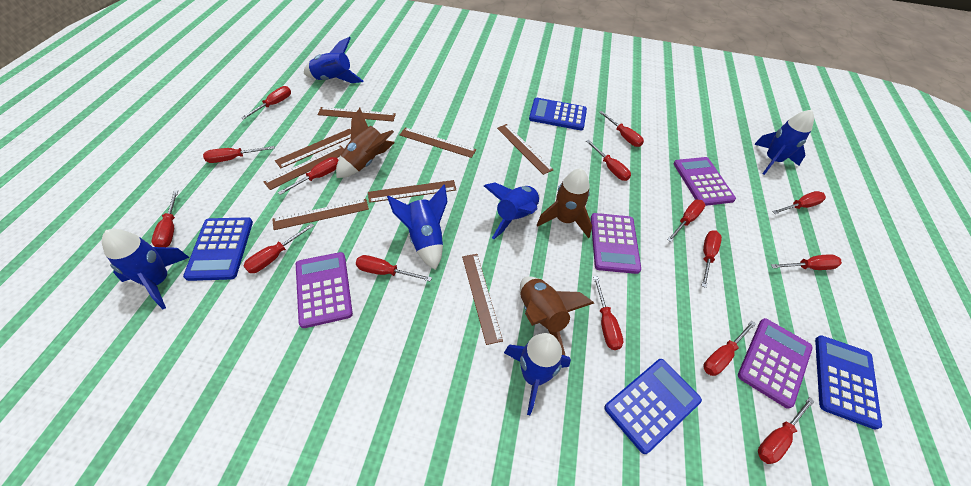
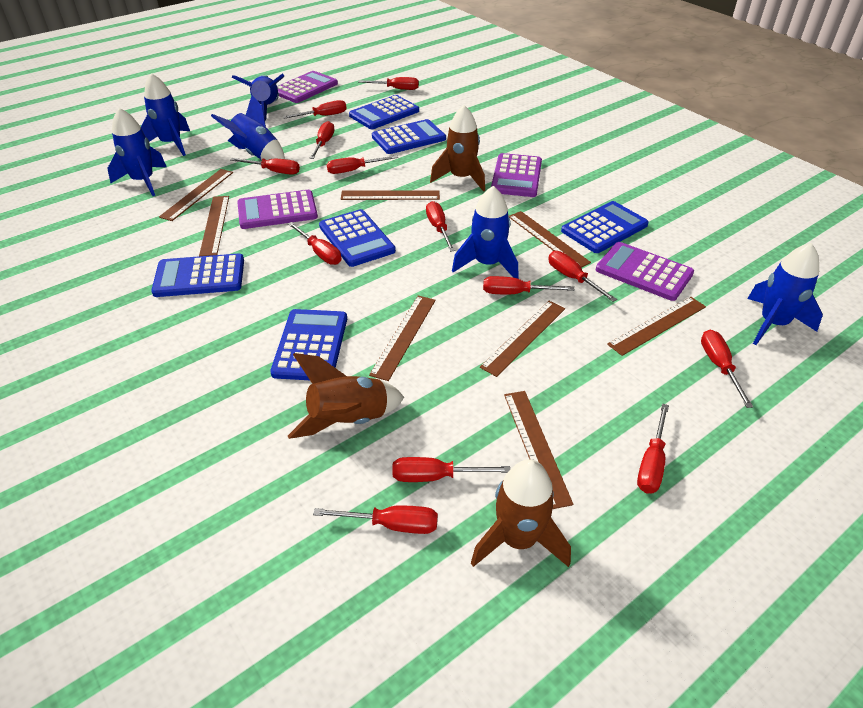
blue calculator: 4 -> 6
red screwdriver: 15 -> 13

